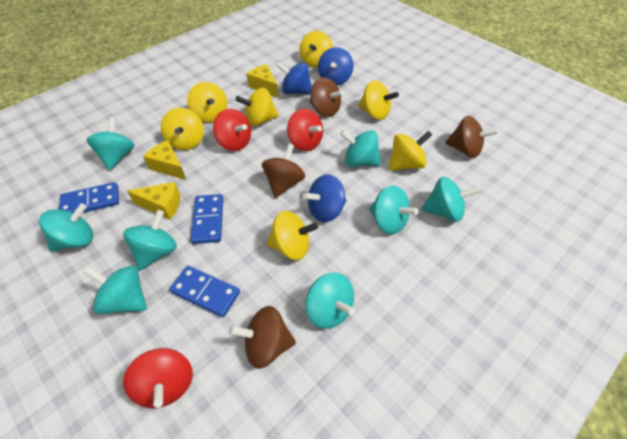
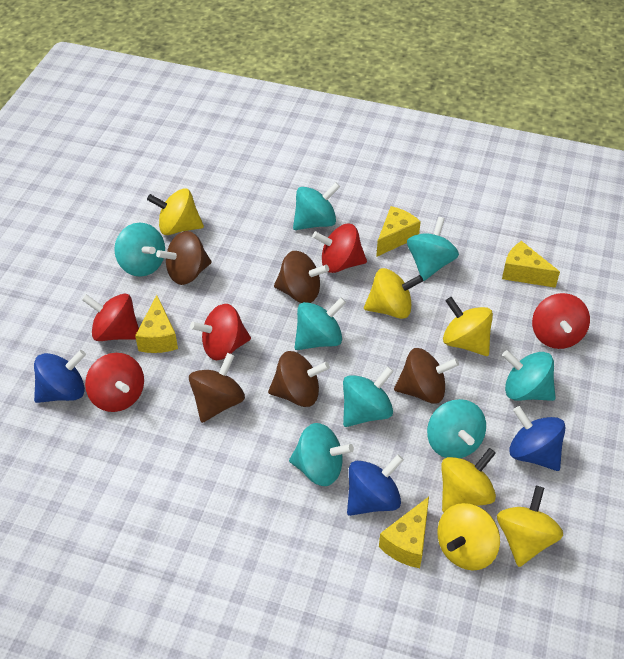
blue domino: 3 -> 0
brown spinning top: 4 -> 5
red spinning top: 3 -> 5
yellow cheese: 3 -> 4
yellow spinning top: 7 -> 6

